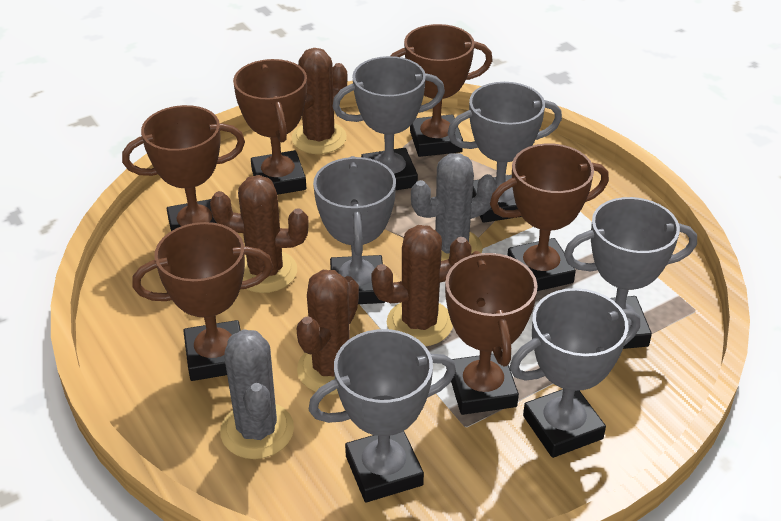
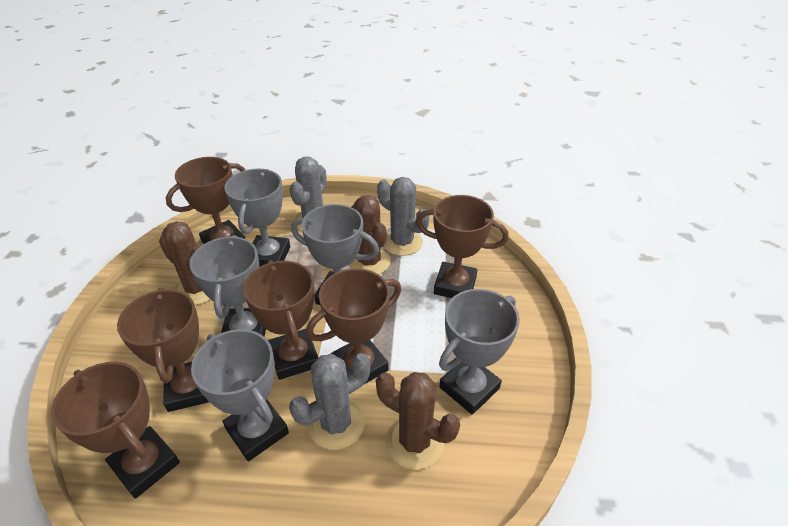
brown cactus: 4 -> 3
grey cactus: 2 -> 3
grey trophy: 6 -> 5

